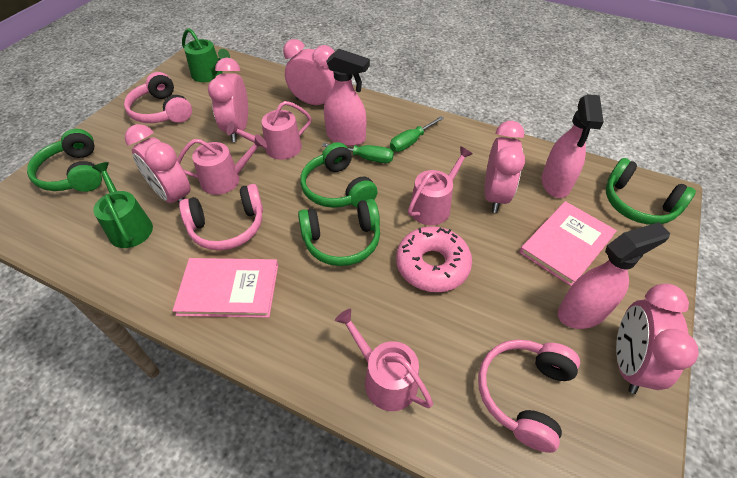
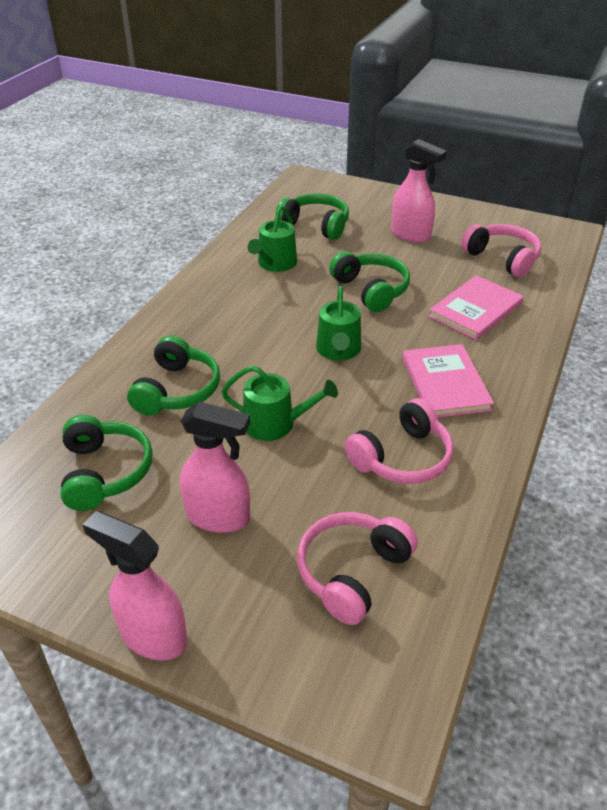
green screwdriver: 2 -> 0
green watering can: 2 -> 3
pink clock: 5 -> 0
pink donut: 1 -> 0
pink watering can: 4 -> 0

